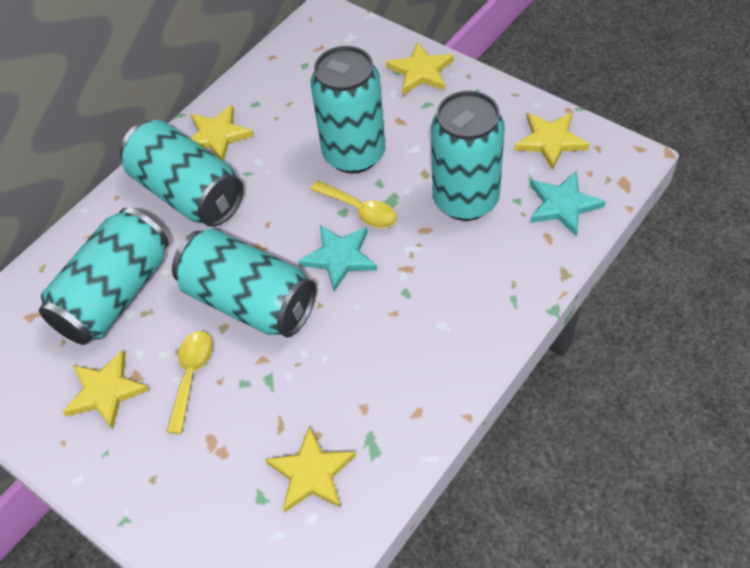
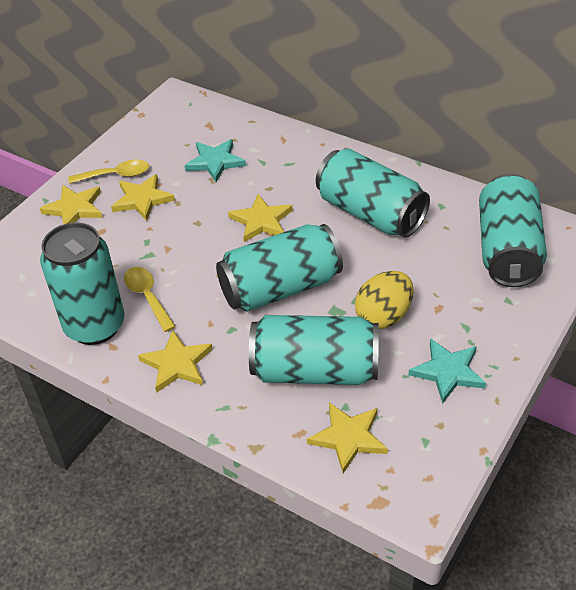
yellow egg: 0 -> 1

